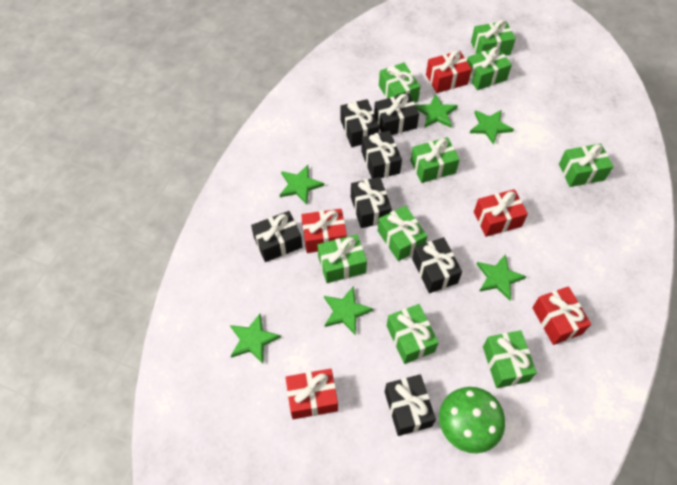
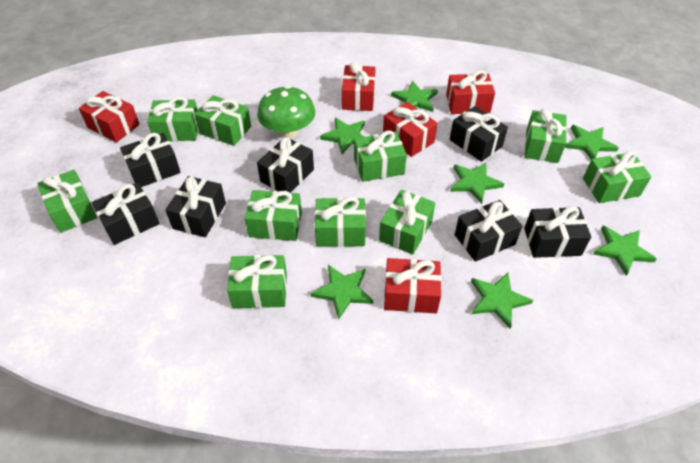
green gift: 9 -> 10
green star: 6 -> 7

